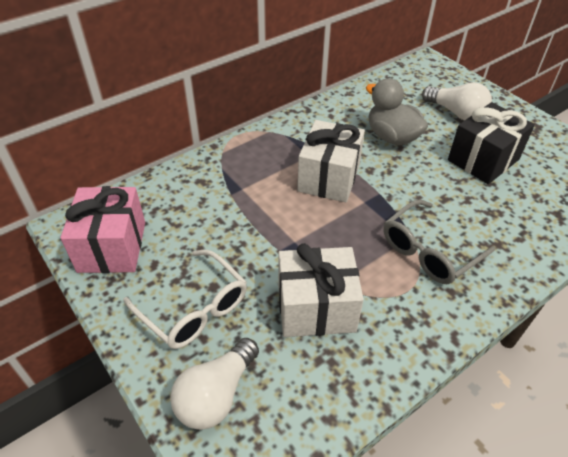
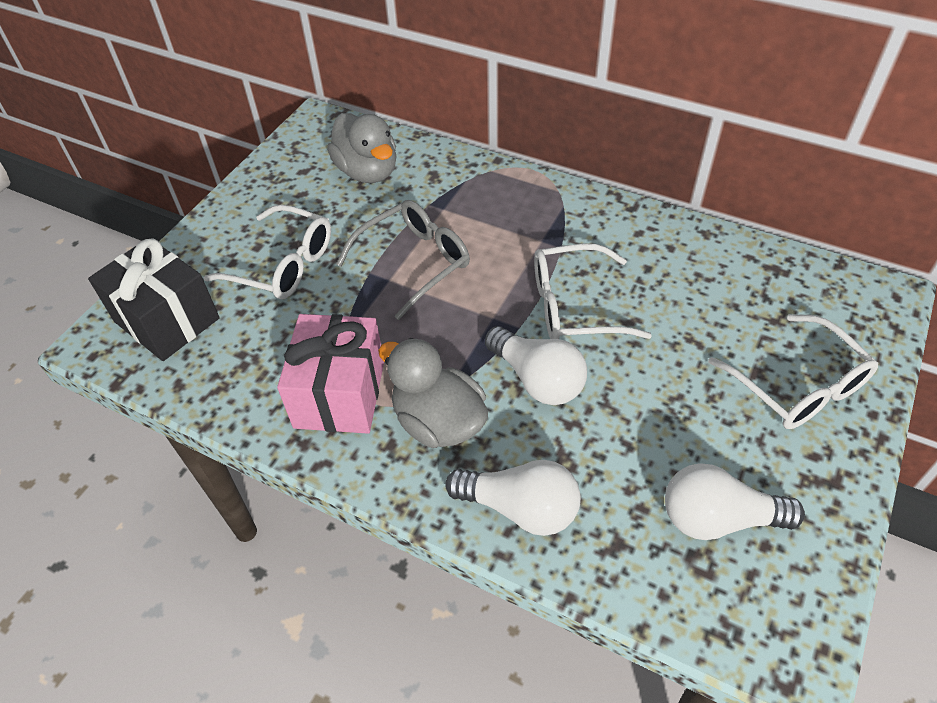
grey duck: 1 -> 2
white gift: 2 -> 0
white glasses: 1 -> 3
white light bulb: 2 -> 3

